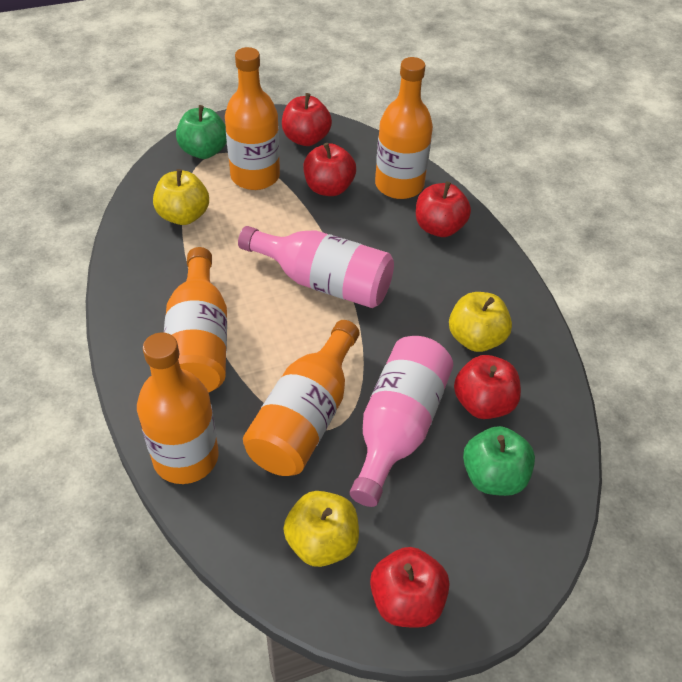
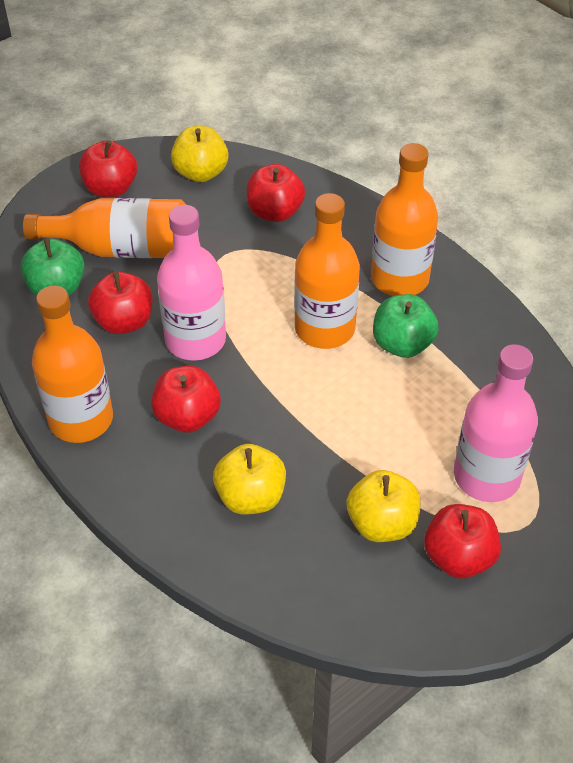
orange bottle: 5 -> 4

